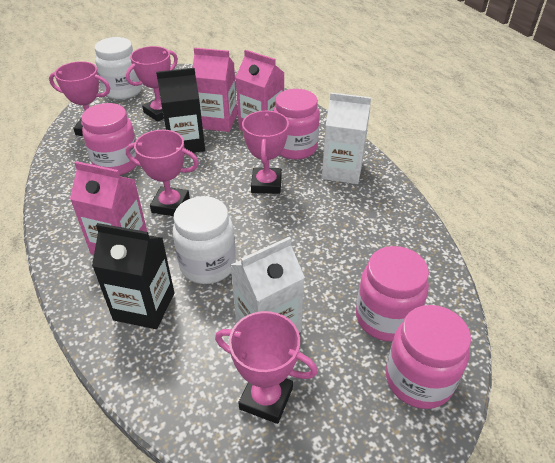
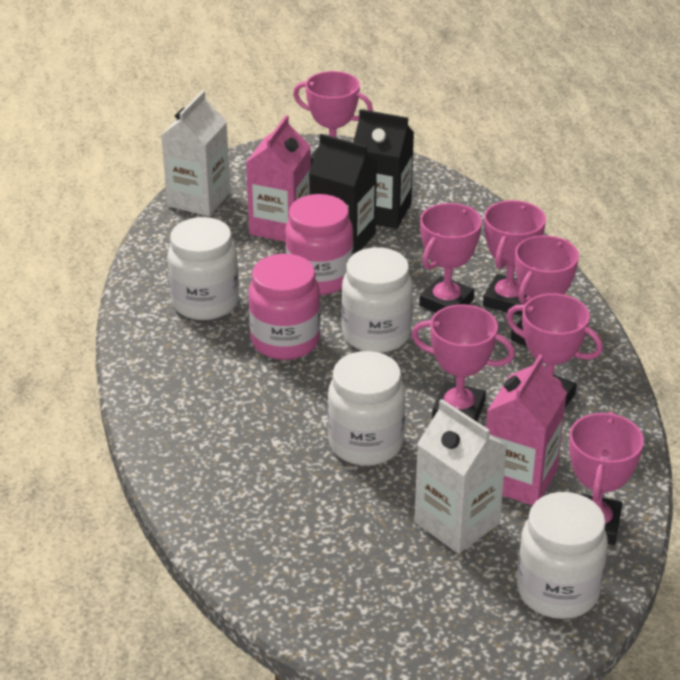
pink carton: 3 -> 2
pink jar: 4 -> 2
pink trophy: 5 -> 7
white jar: 2 -> 4

